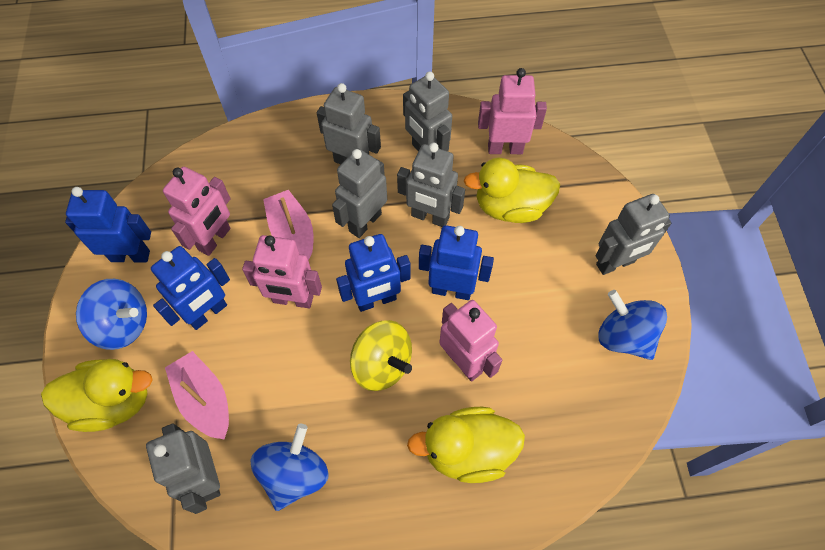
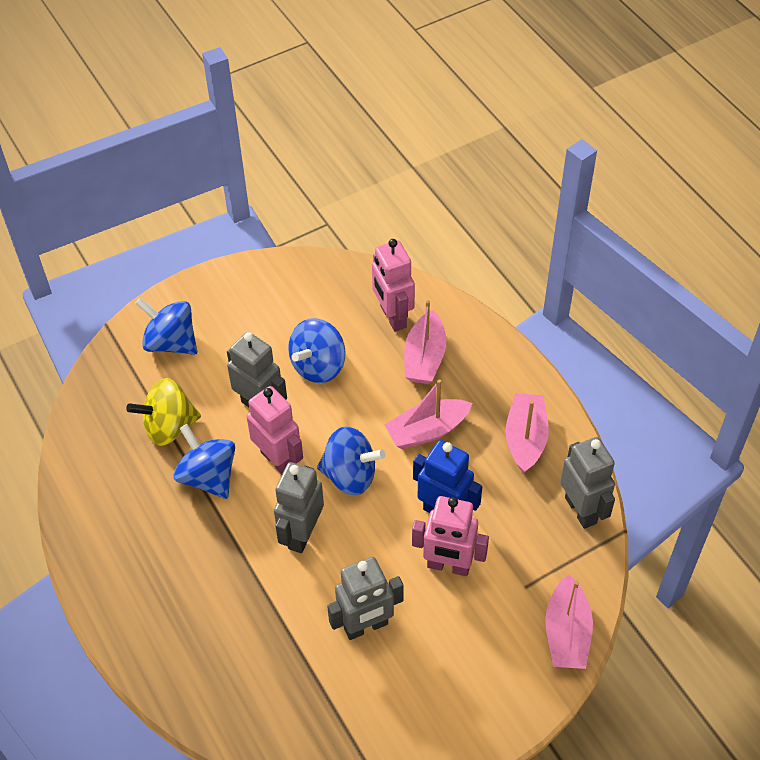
blue robot: 4 -> 1
blue spinning top: 3 -> 4
grey robot: 6 -> 4
pink boat: 2 -> 4
pink robot: 4 -> 3
yellow duck: 3 -> 0

